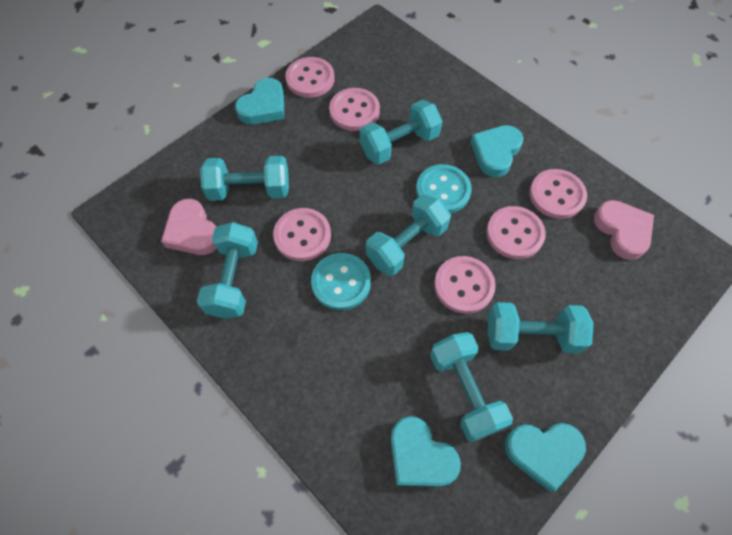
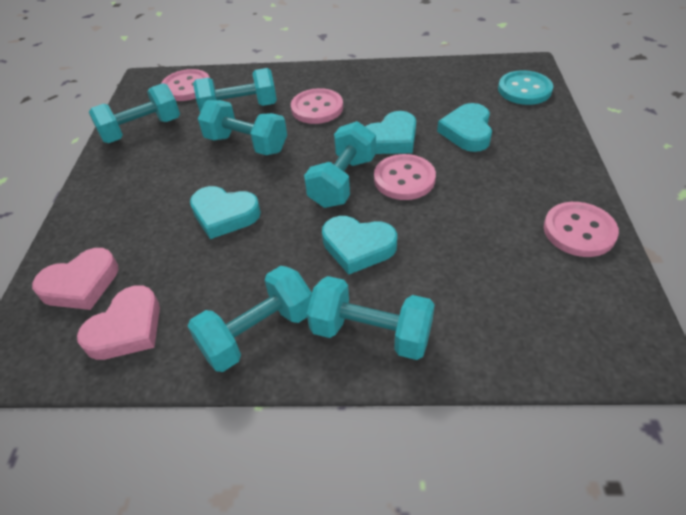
pink button: 6 -> 4
turquoise button: 2 -> 1

